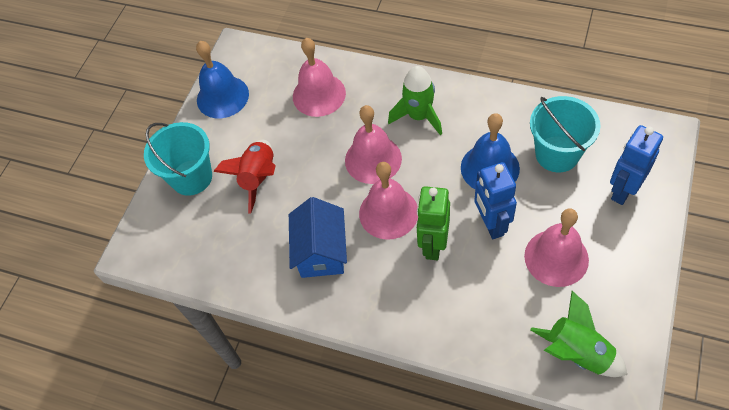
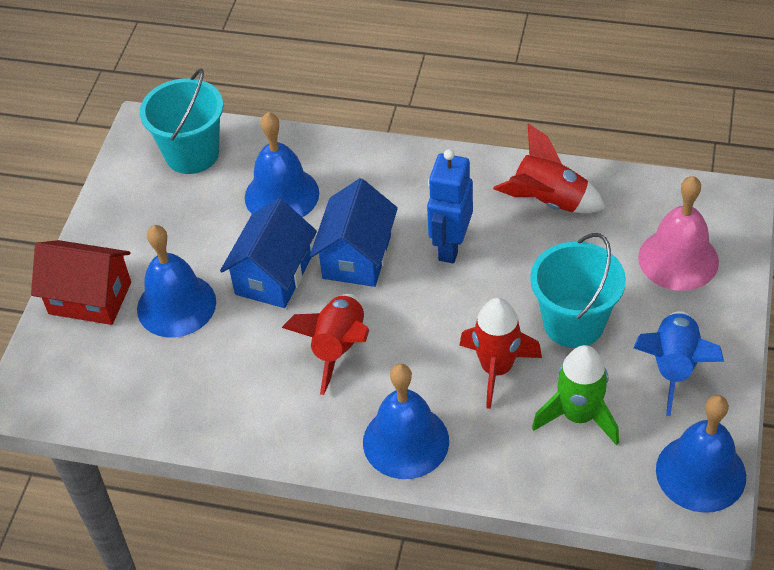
blue bell: 2 -> 4
blue house: 1 -> 2
blue robot: 2 -> 1
blue rocket: 0 -> 1
green robot: 1 -> 0
green rocket: 2 -> 1
pink bell: 4 -> 1
red house: 0 -> 1
red rocket: 1 -> 3

